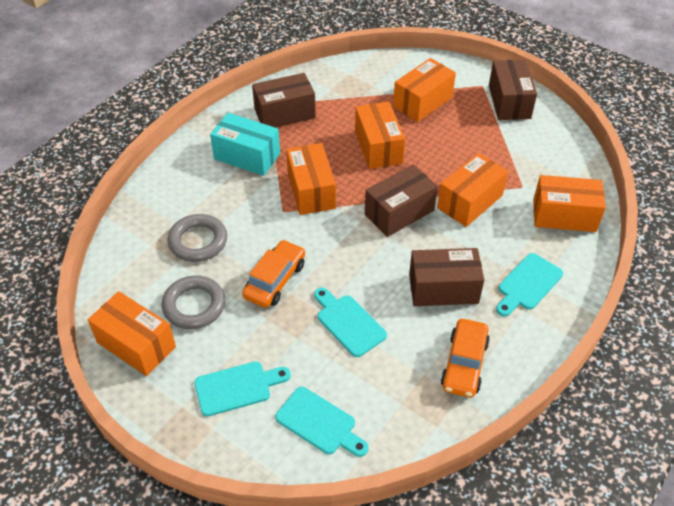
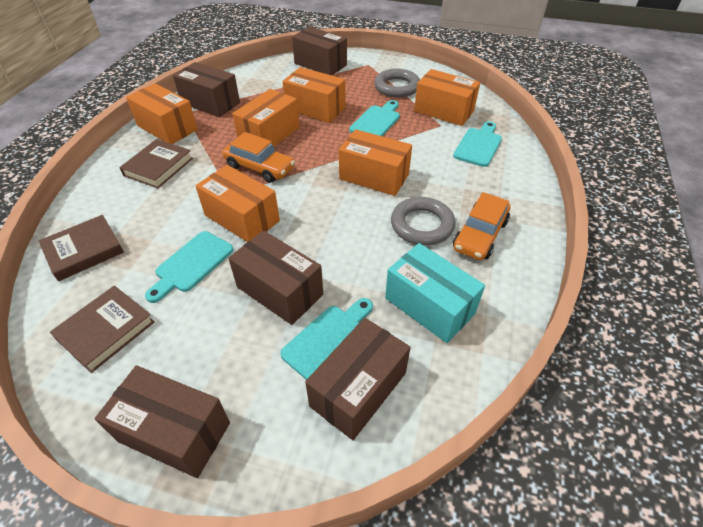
brown book: 0 -> 3
brown box: 4 -> 5

